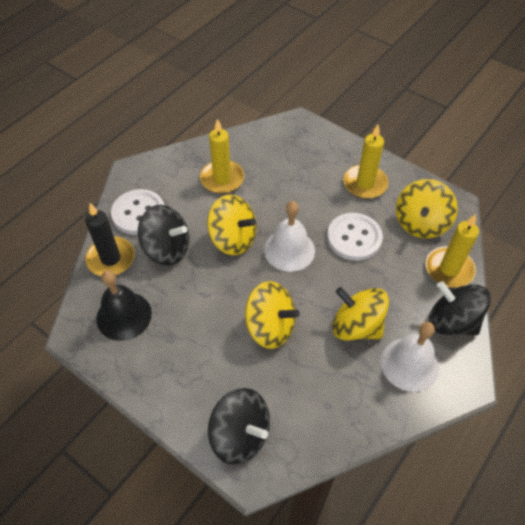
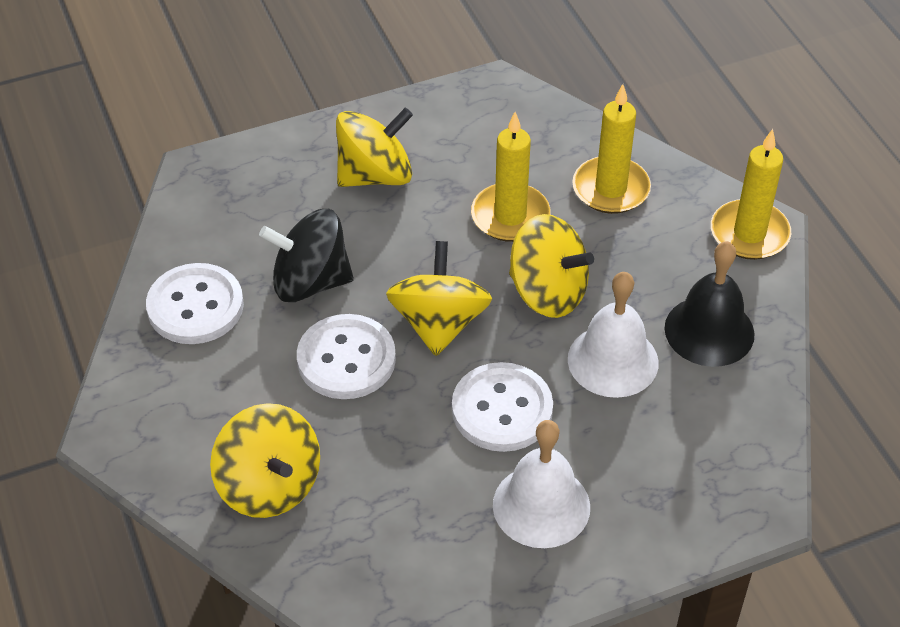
black candle: 1 -> 0
black spinning top: 3 -> 1
white button: 2 -> 3

